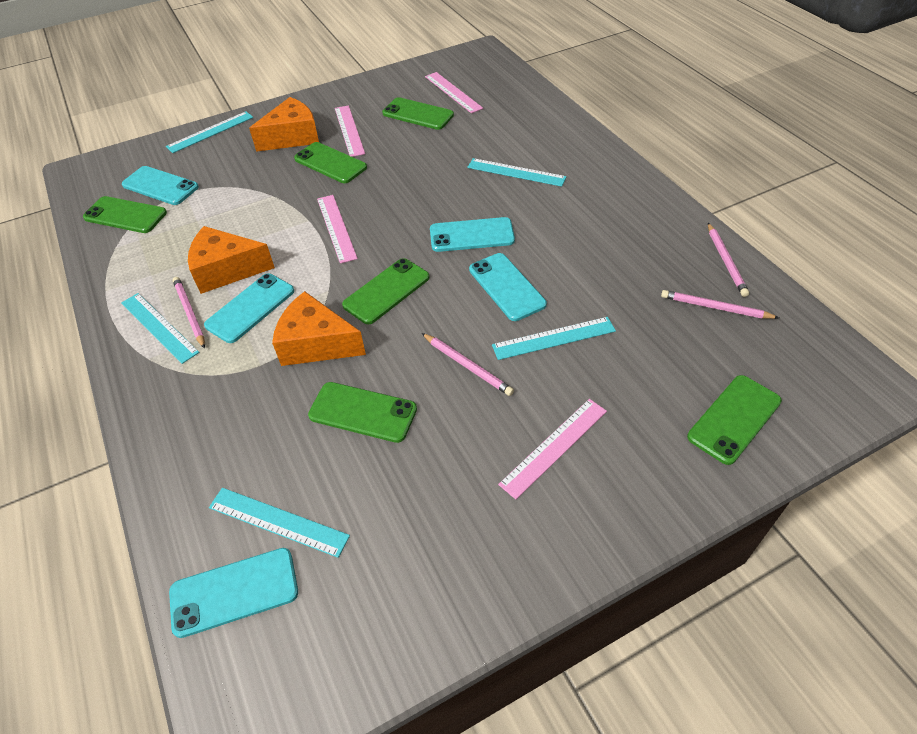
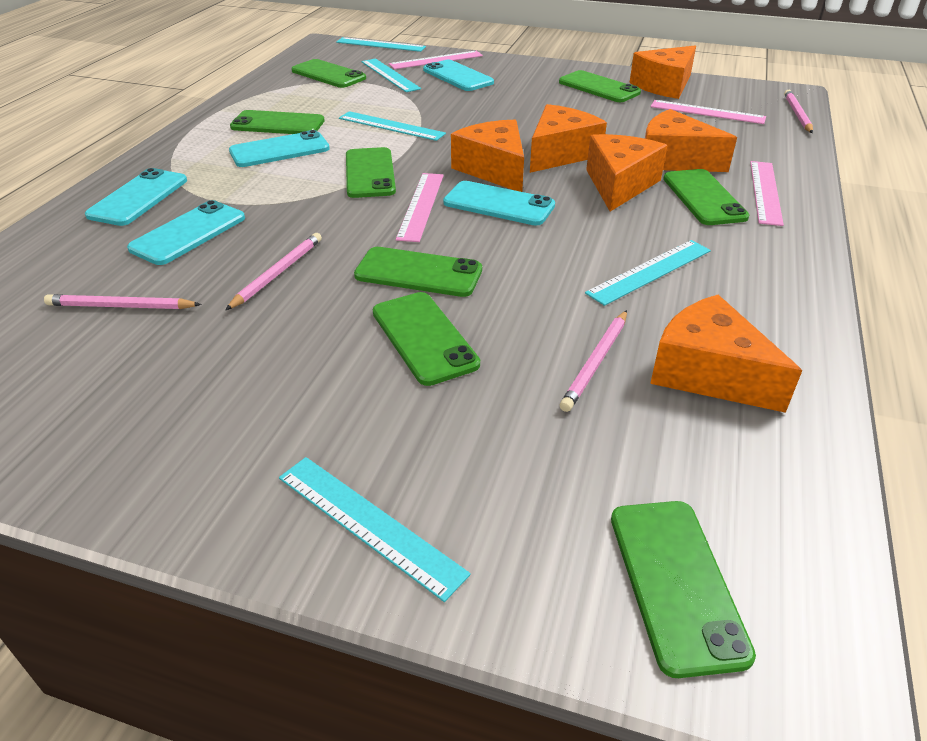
green phone: 6 -> 8
orange cheese: 3 -> 6

